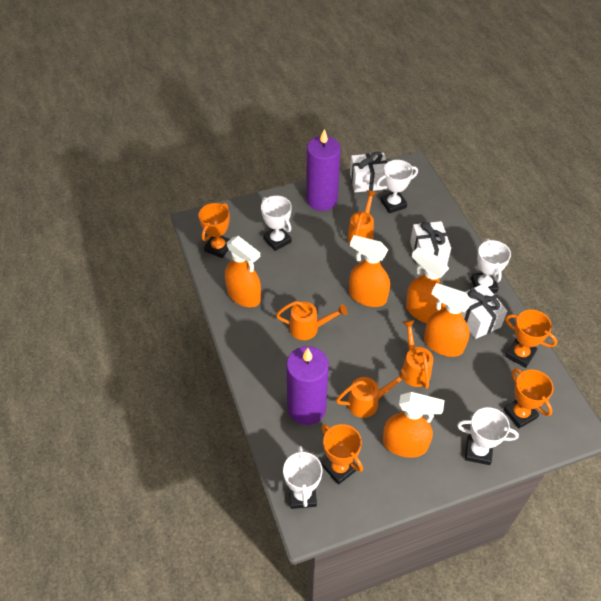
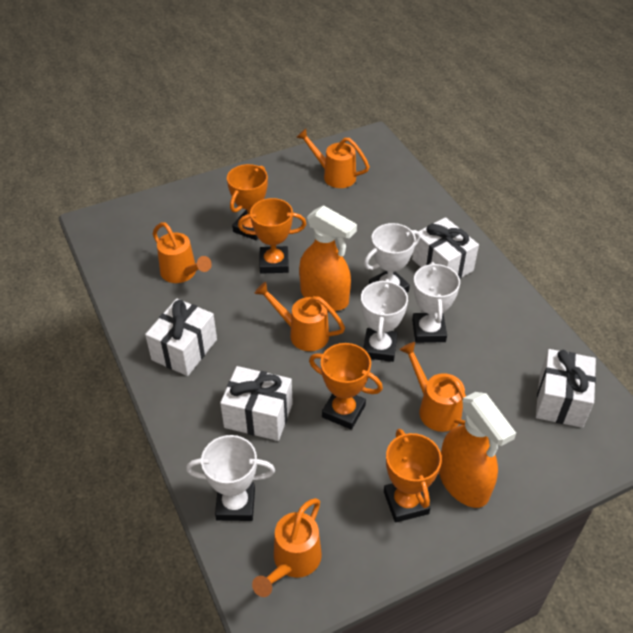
orange spray bottle: 5 -> 2
orange watering can: 4 -> 5
purple candle: 2 -> 0
white gift: 3 -> 4
white trophy: 5 -> 4

